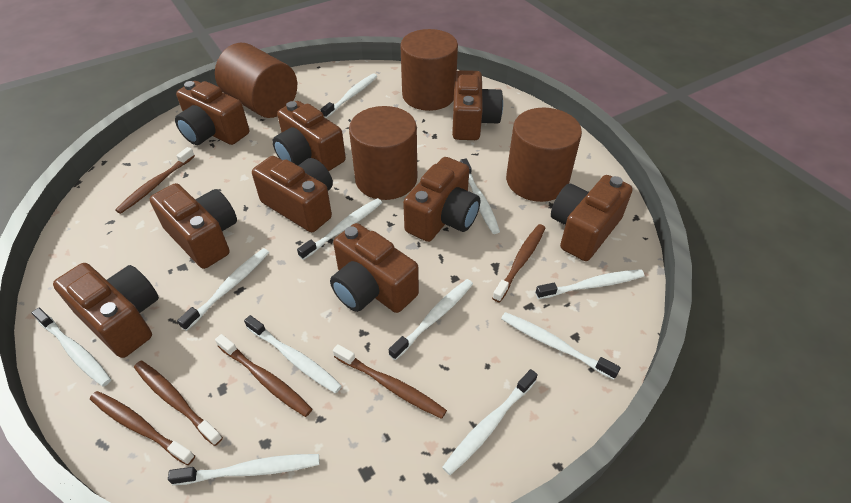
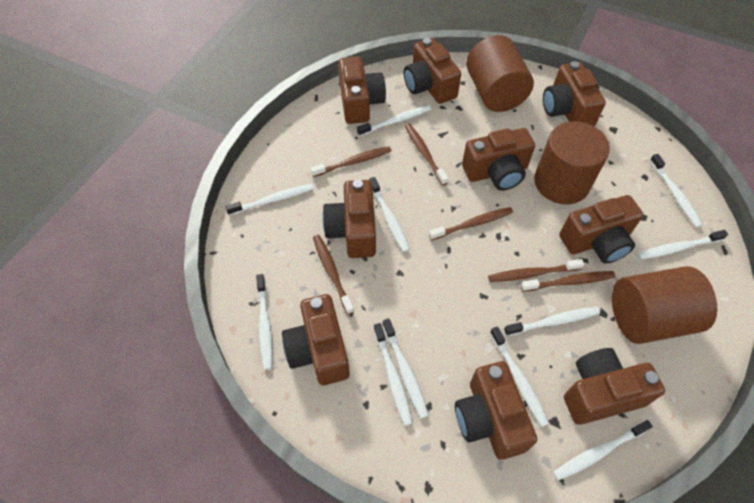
brown cylinder: 4 -> 3

